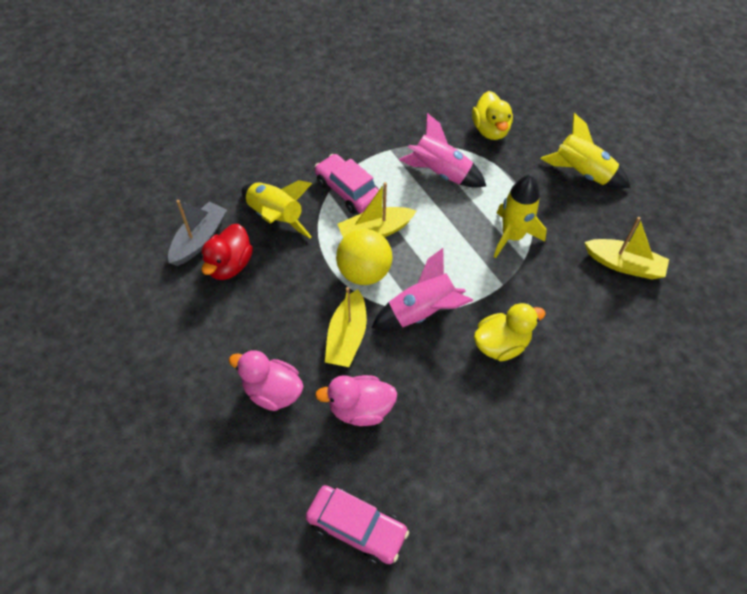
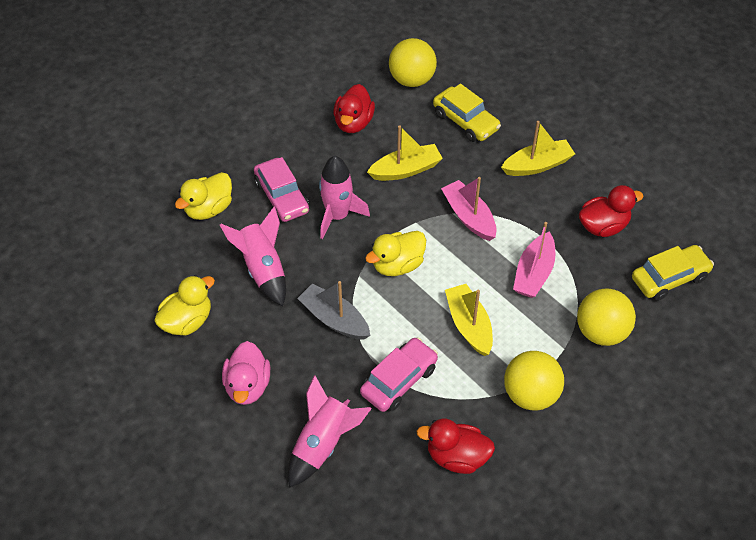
pink boat: 0 -> 2
pink duck: 2 -> 1
pink rocket: 2 -> 3
red duck: 1 -> 3
yellow ball: 1 -> 3
yellow car: 0 -> 2
yellow duck: 2 -> 3
yellow rocket: 3 -> 0

